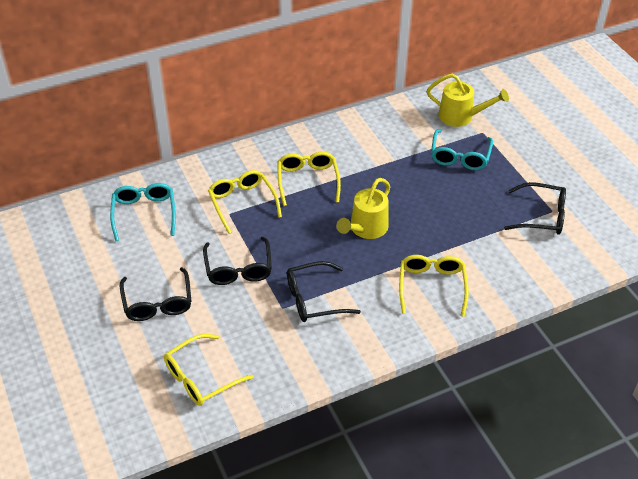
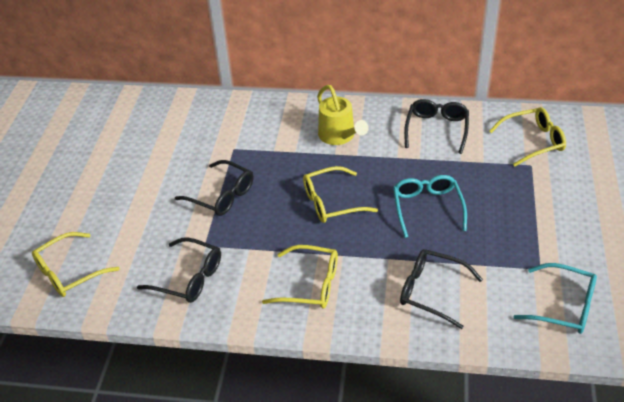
yellow watering can: 2 -> 1

